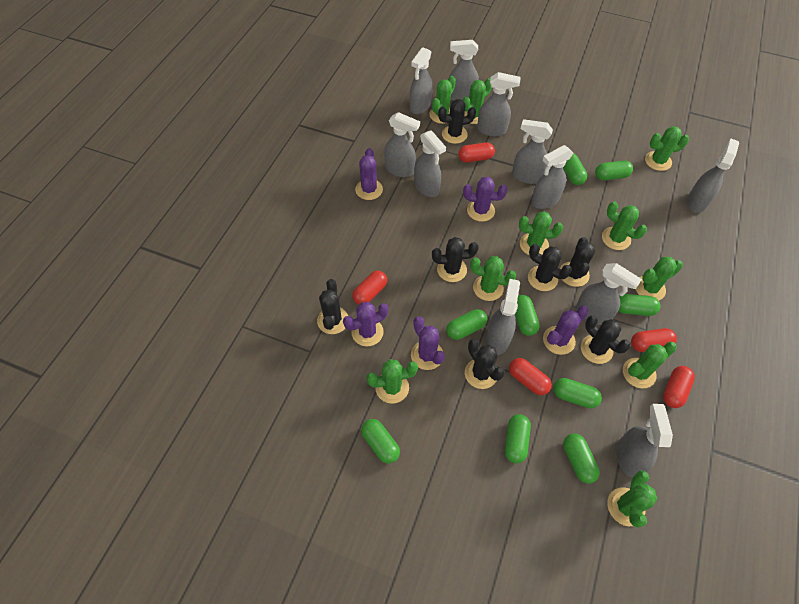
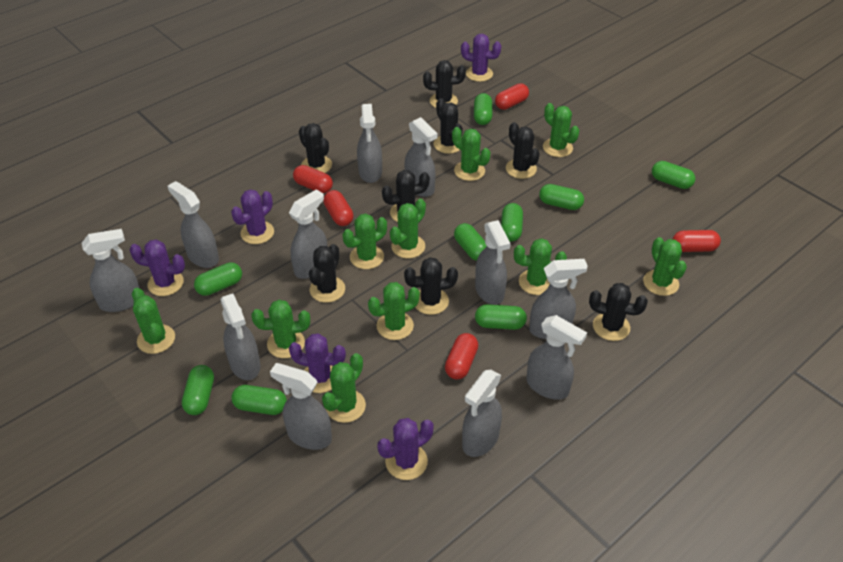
black cactus: 7 -> 8

